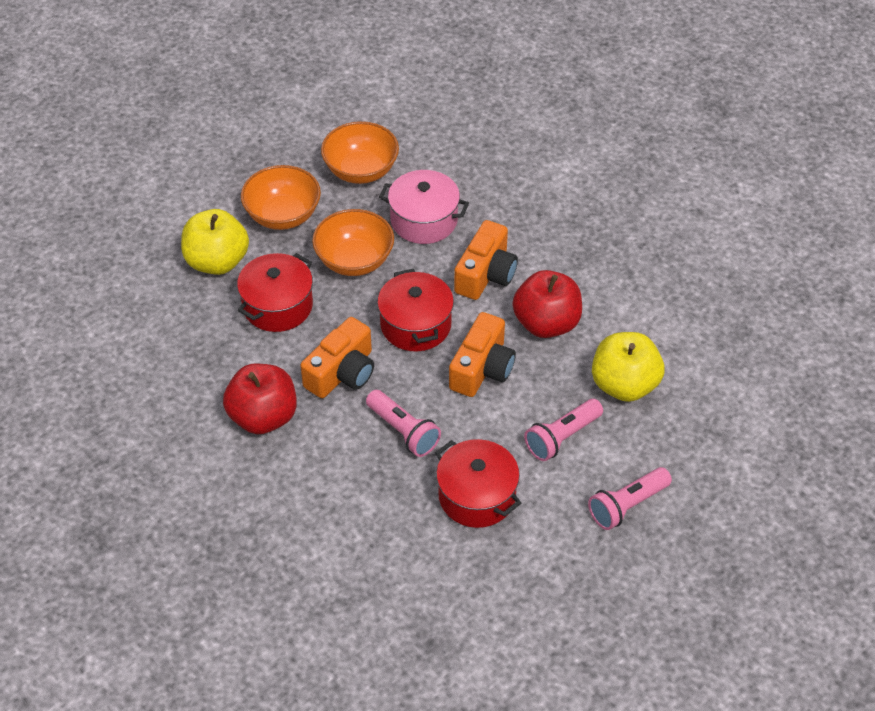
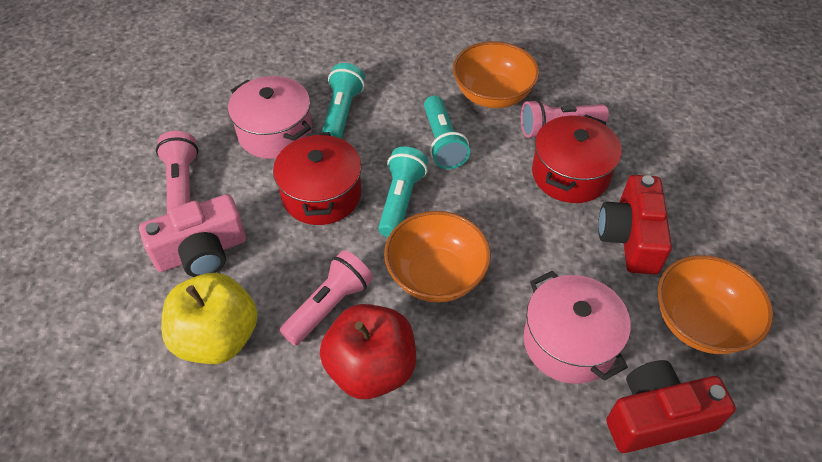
orange camera: 3 -> 0
pink camera: 0 -> 1
pink pot: 1 -> 2
red apple: 2 -> 1
red camera: 0 -> 2
red pot: 3 -> 2
turquoise flashlight: 0 -> 3
yellow apple: 2 -> 1

